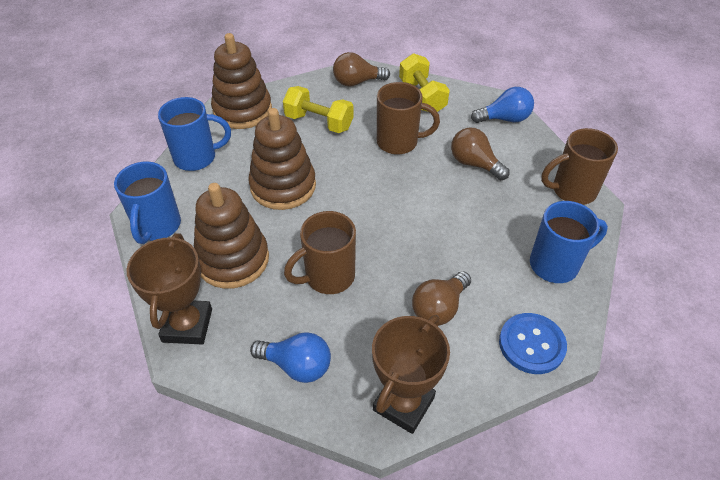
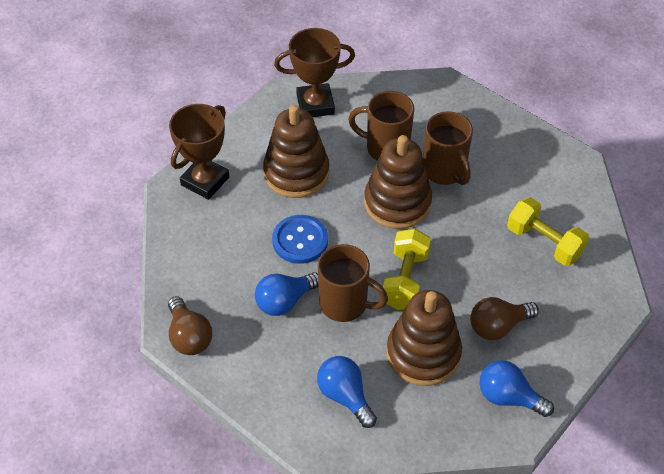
blue light bulb: 2 -> 3
blue mug: 3 -> 0
brown light bulb: 3 -> 2

